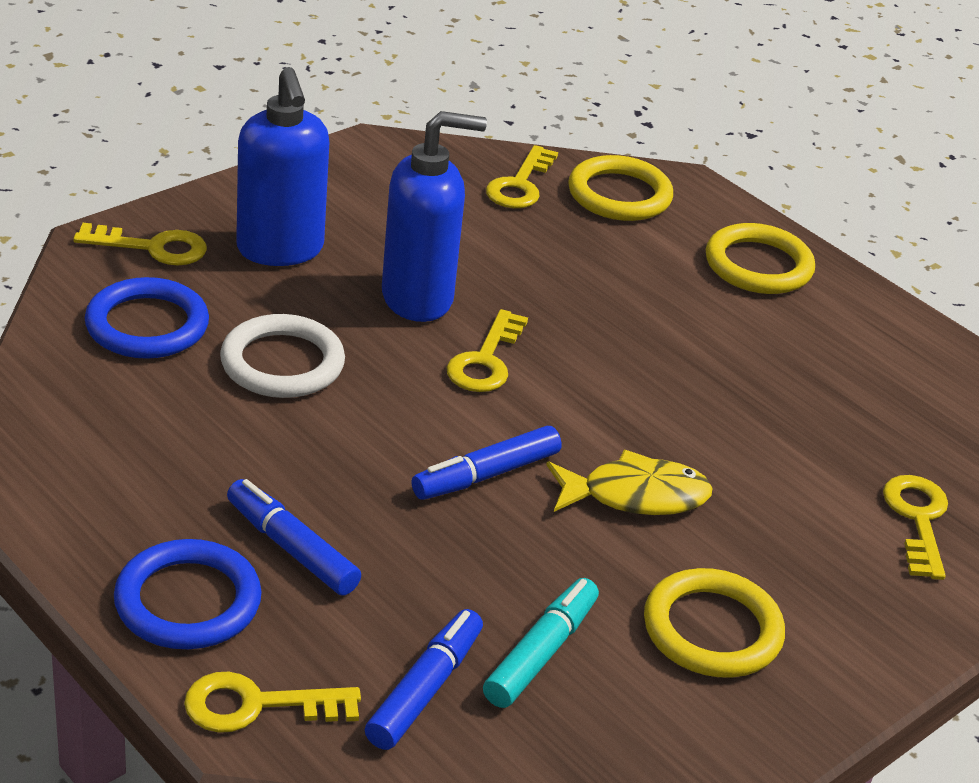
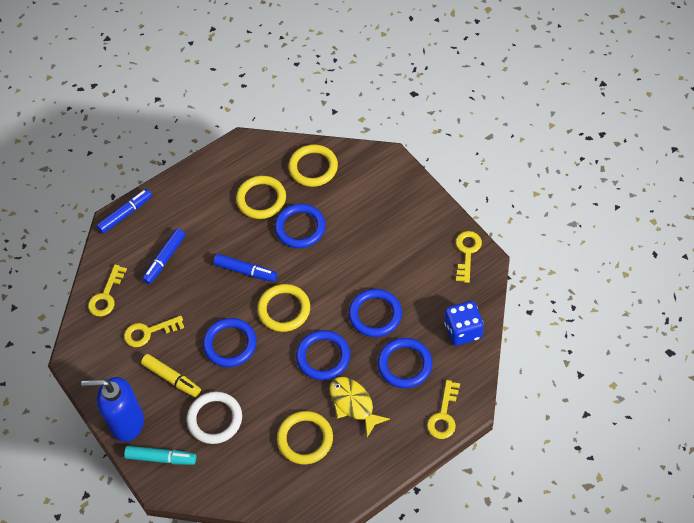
blue dice: 0 -> 1
blue ring: 2 -> 5
blue soap dispenser: 2 -> 1
yellow key: 5 -> 4
yellow marker: 0 -> 1
yellow ring: 3 -> 4

